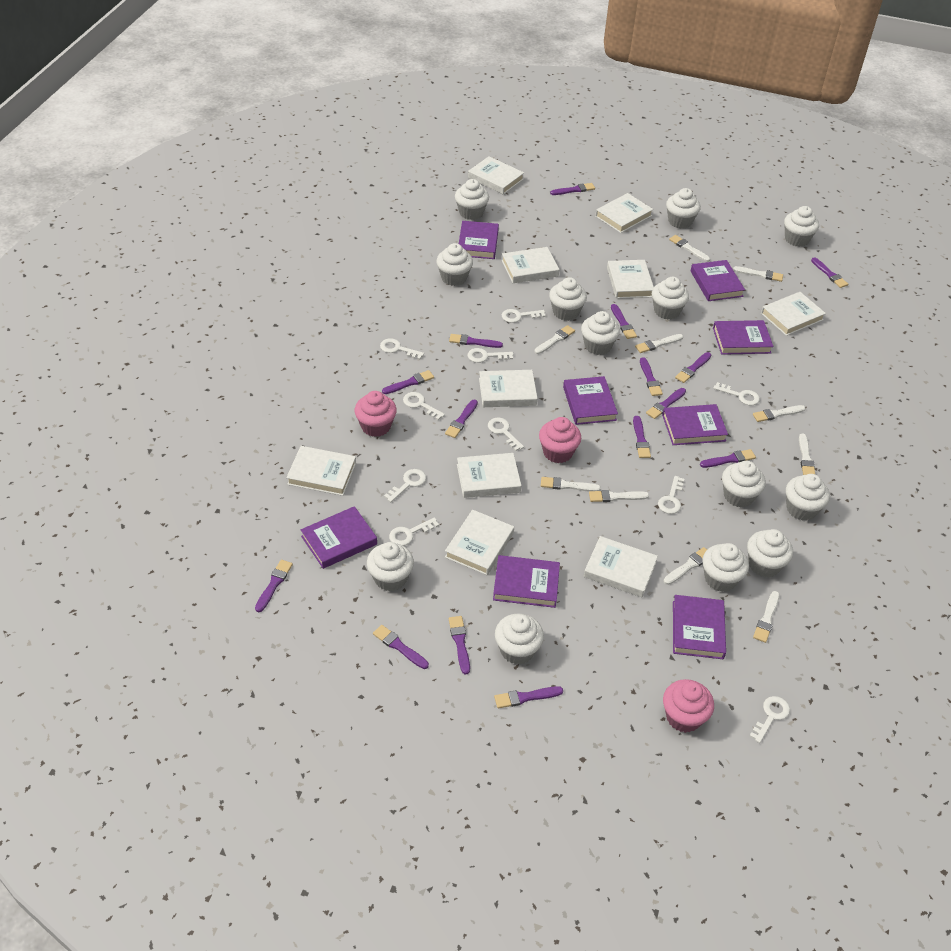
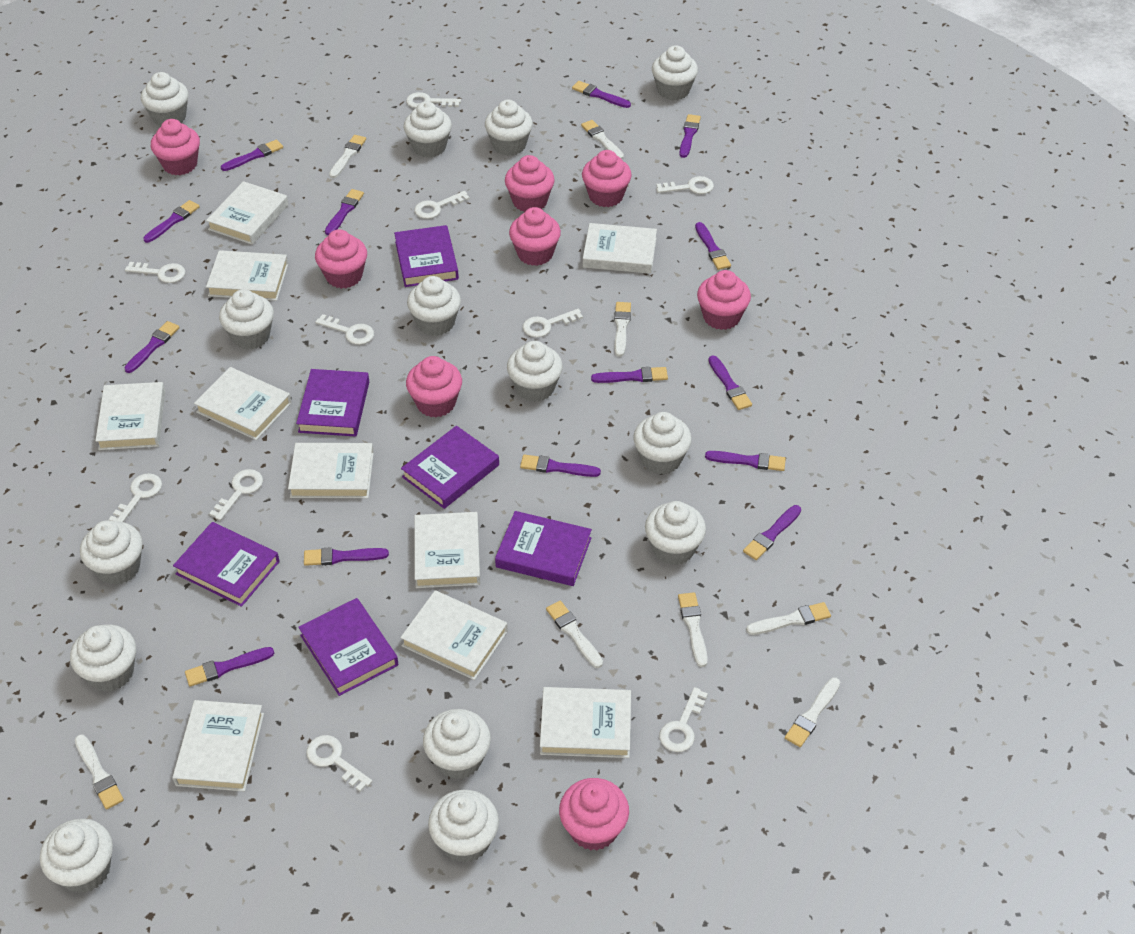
pink cupcake: 3 -> 8
purple book: 8 -> 6
purple brush: 15 -> 14
white brush: 10 -> 8
white cupcake: 13 -> 14

